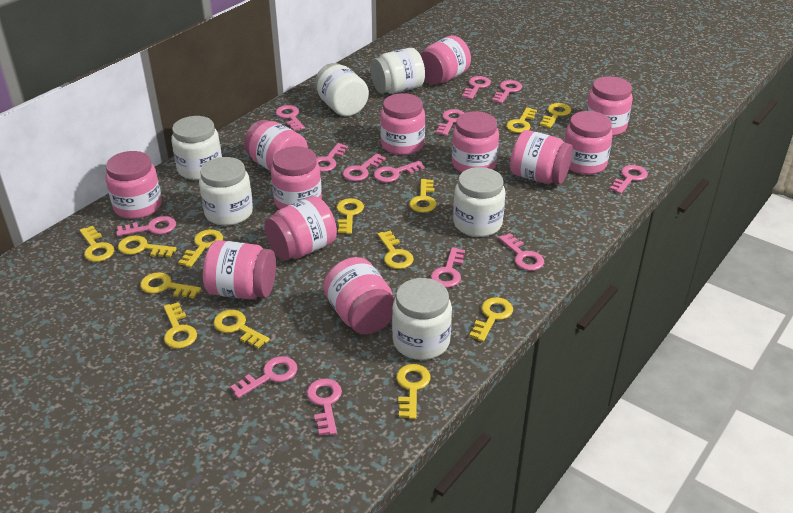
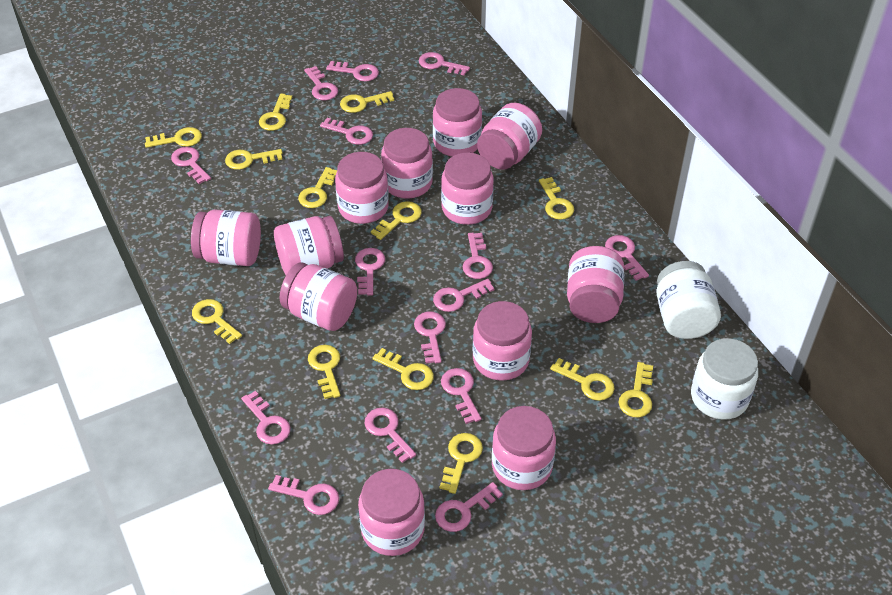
pink key: 13 -> 15
white jar: 6 -> 2

